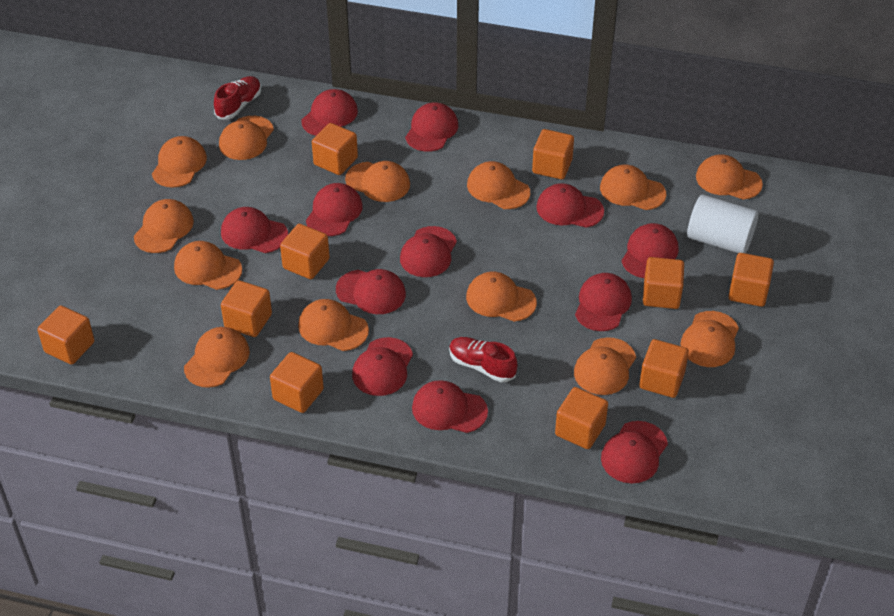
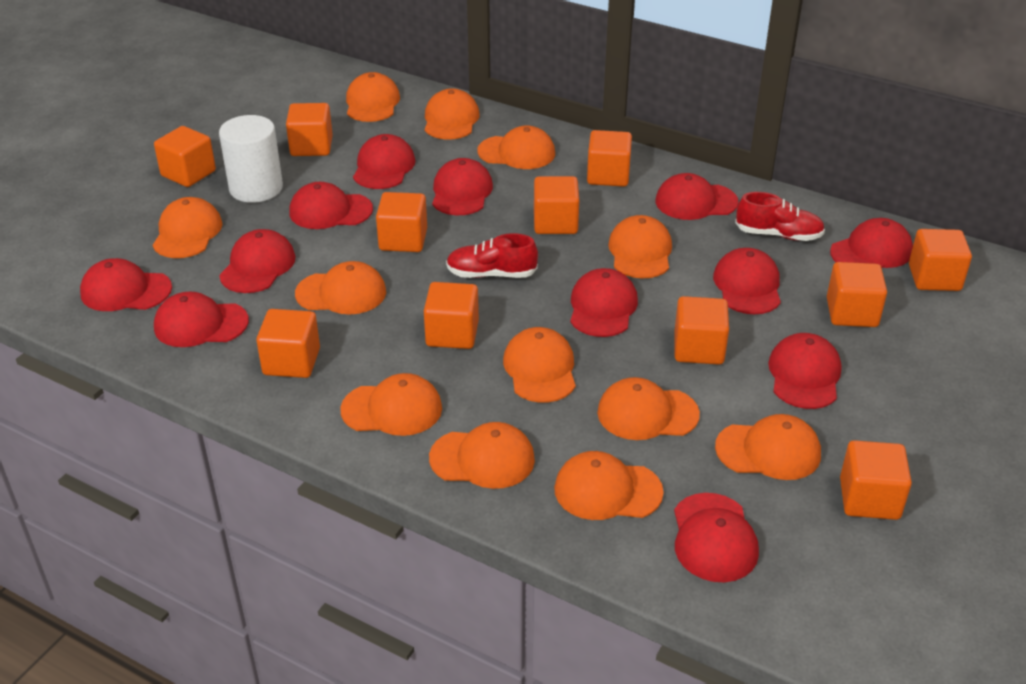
orange cap: 13 -> 12
orange cube: 10 -> 11

